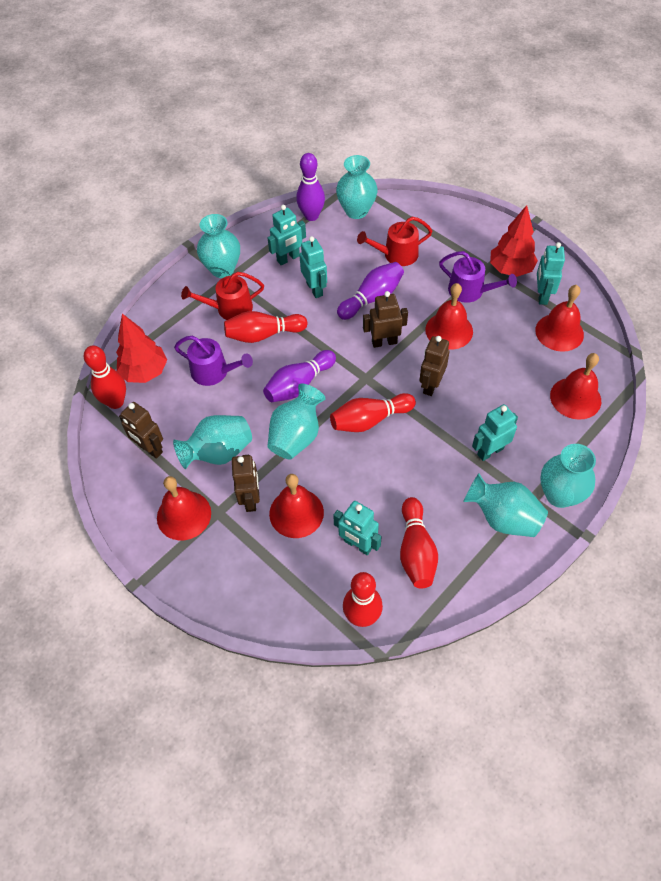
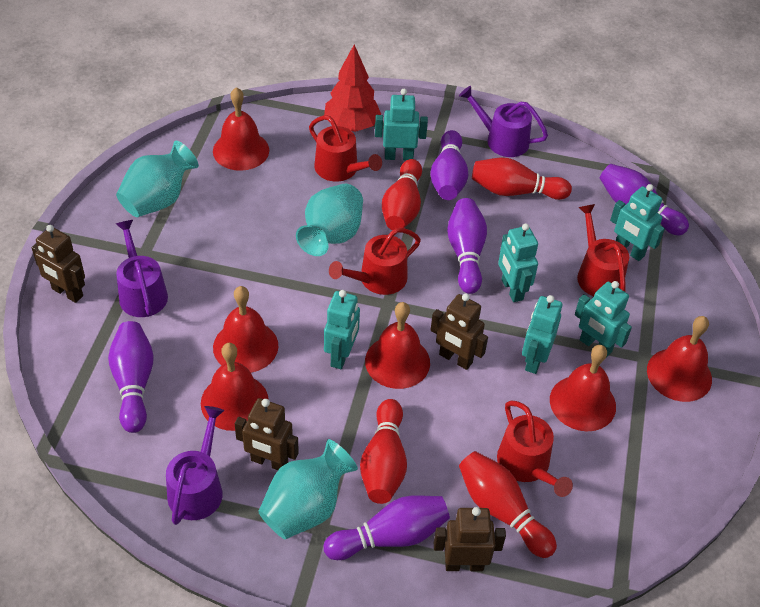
purple bowling pin: 3 -> 5
purple watering can: 2 -> 3
red bell: 5 -> 6
red bowling pin: 5 -> 4
red tree: 2 -> 1
red watering can: 2 -> 4
turquoise robot: 5 -> 6
turquoise vase: 6 -> 3

